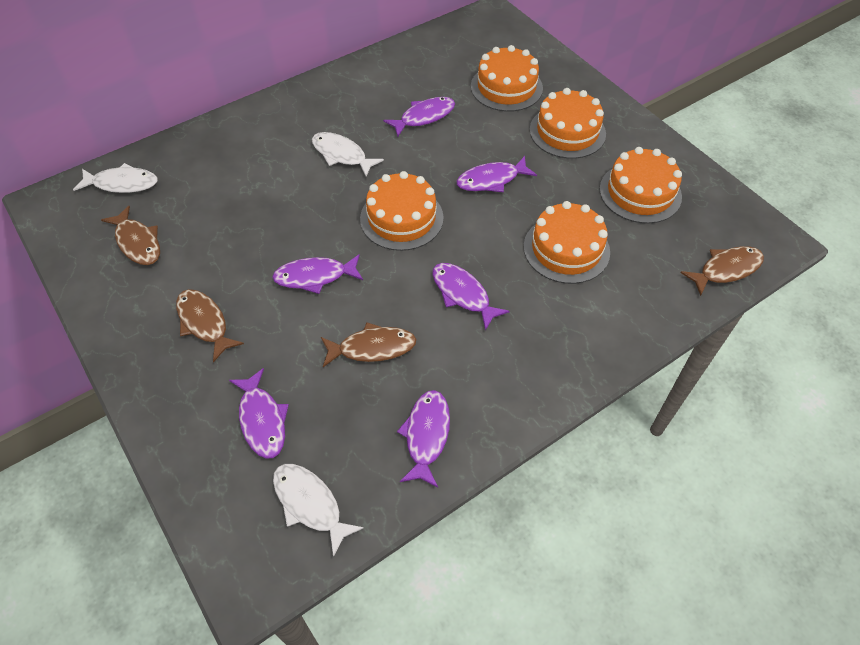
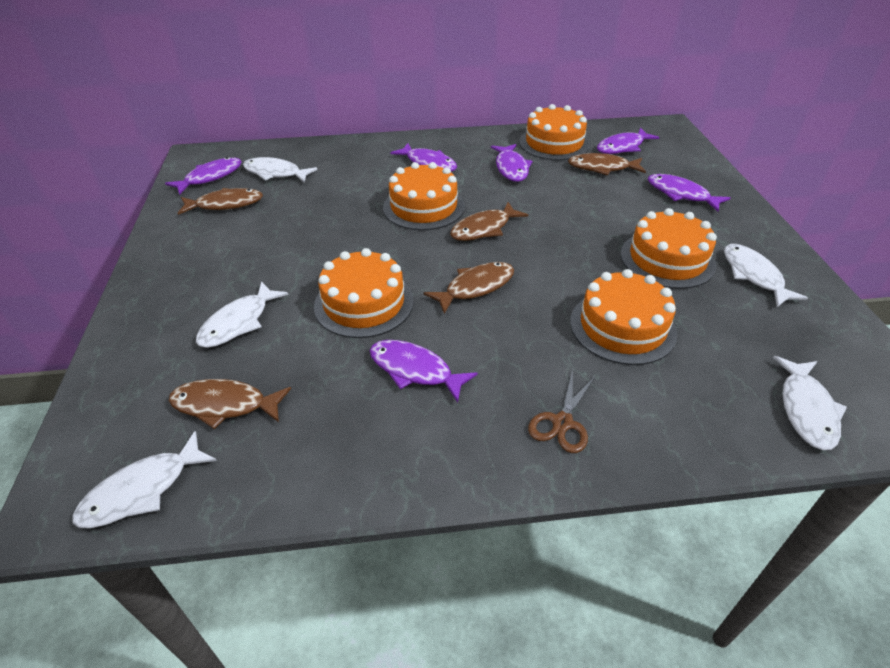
brown fish: 4 -> 5
brown scissors: 0 -> 1
white fish: 3 -> 5

